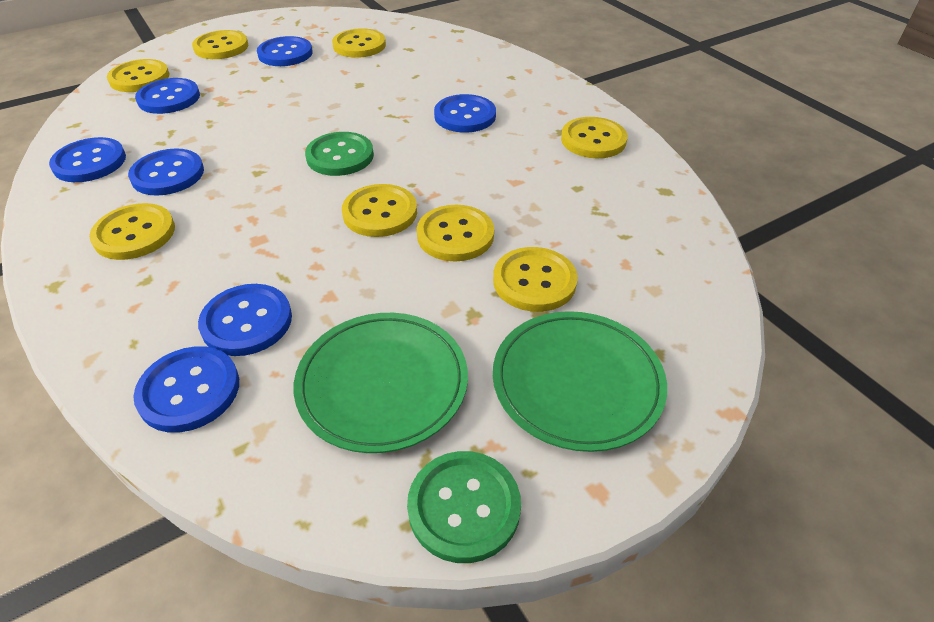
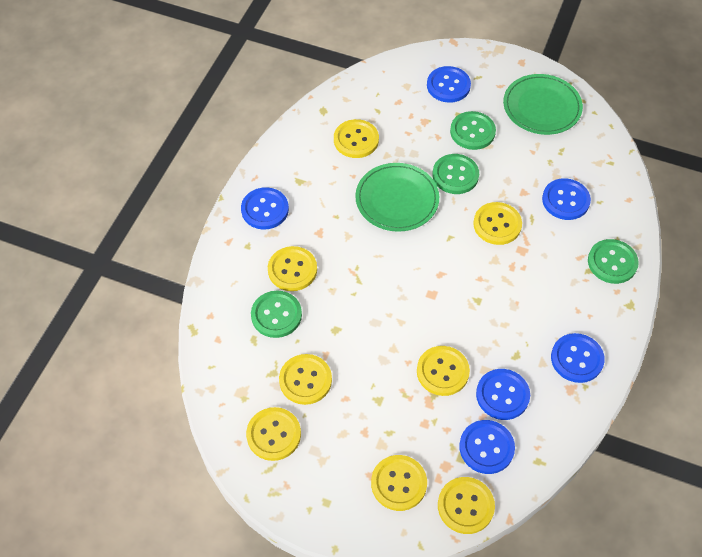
blue button: 7 -> 6
green button: 2 -> 4

